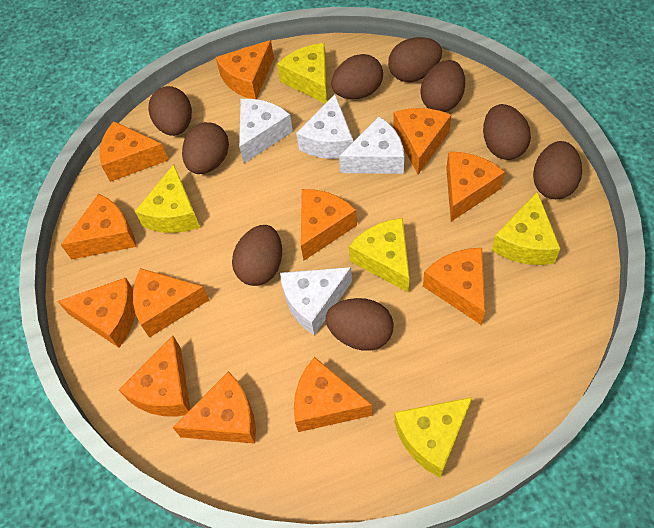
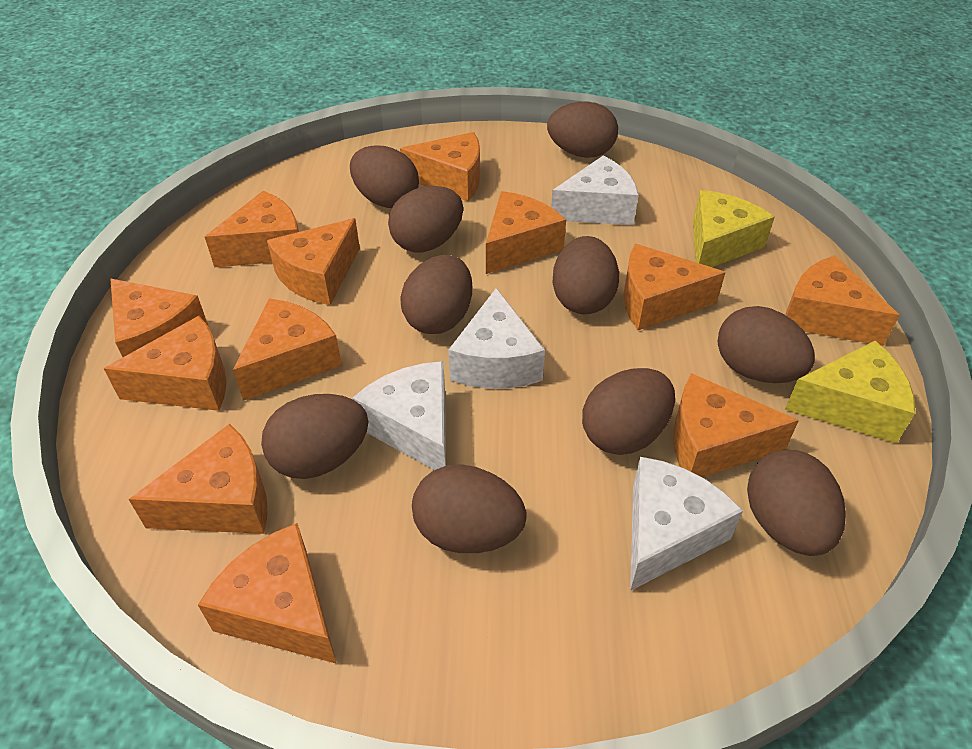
brown egg: 9 -> 10
yellow cheese: 5 -> 2

